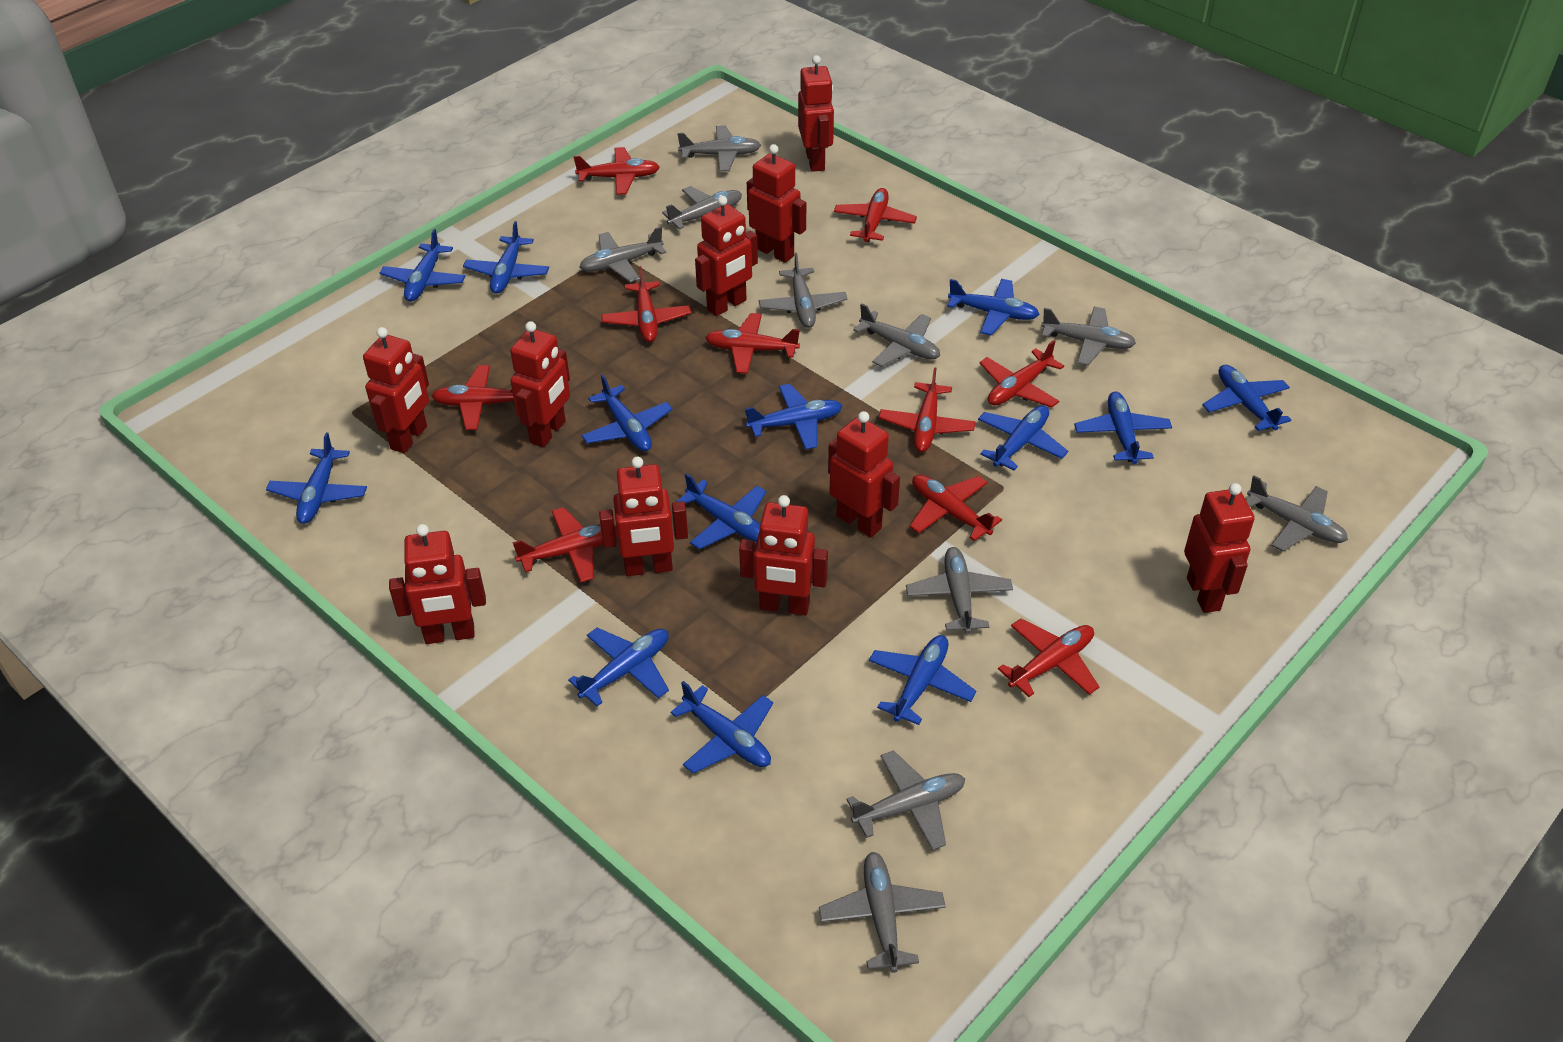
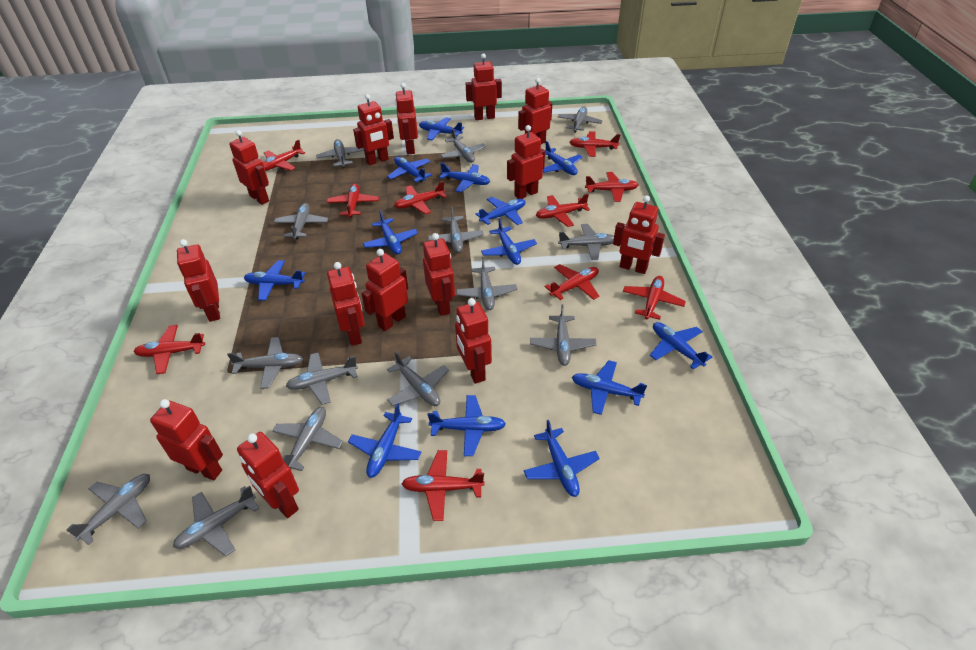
grey plane: 10 -> 14
red robot: 10 -> 14

